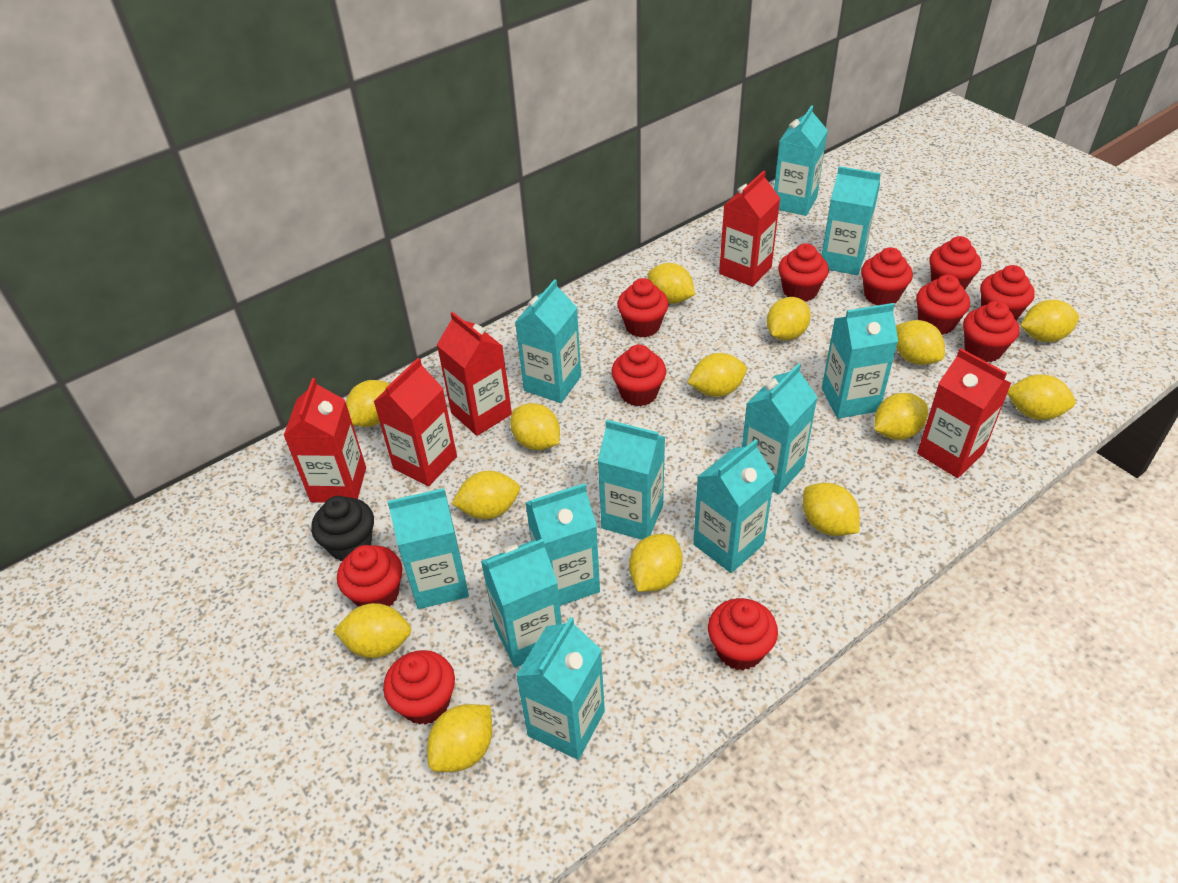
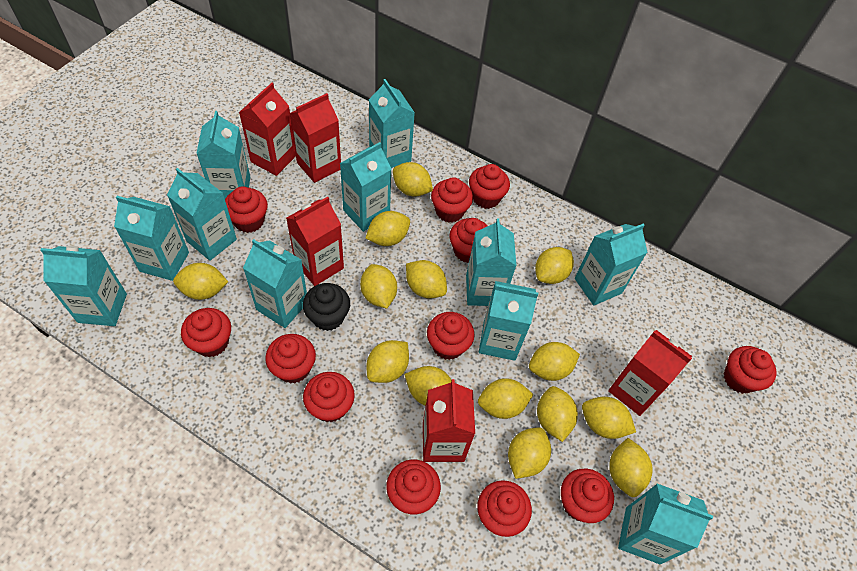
red cupcake: 11 -> 12

